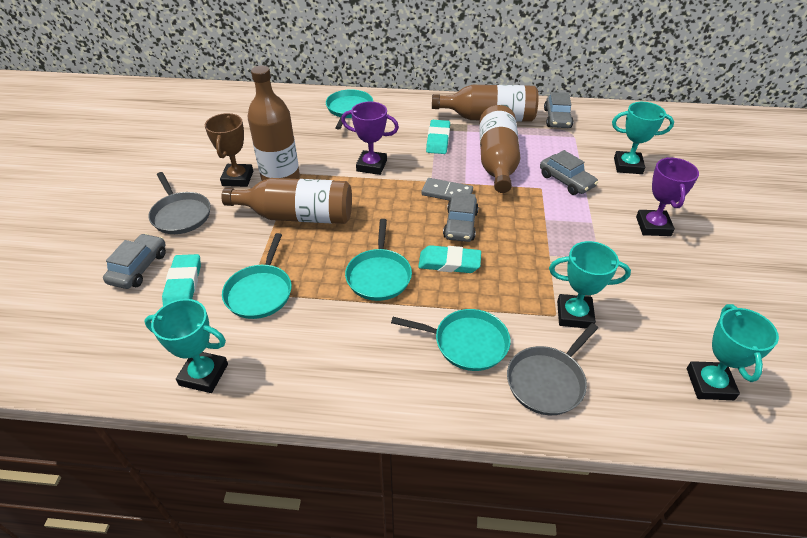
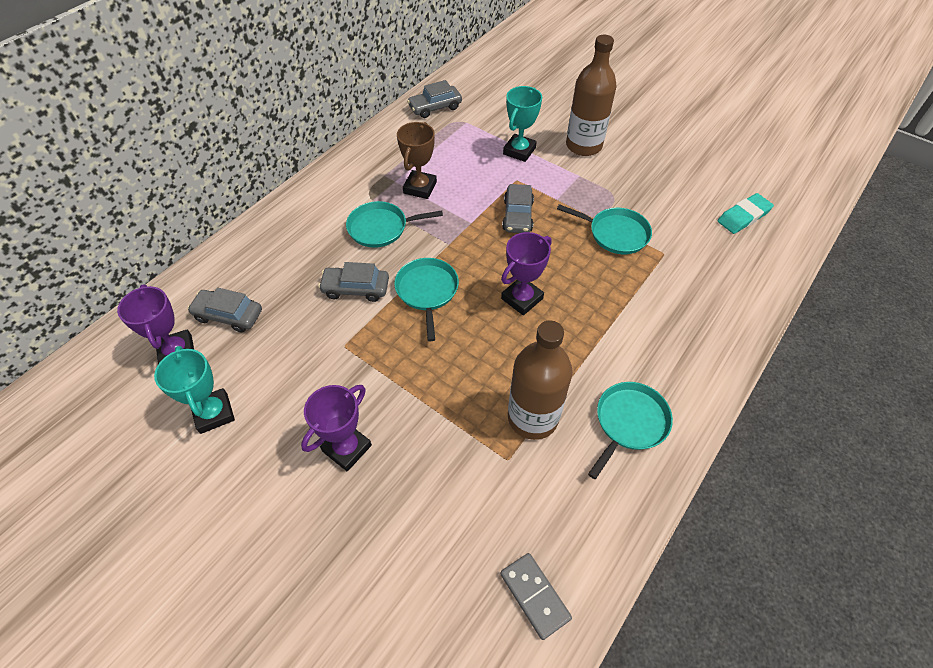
brown bottle: 4 -> 2
grey pan: 2 -> 0
purple trophy: 2 -> 3
turquoise eraser: 3 -> 1
turquoise trophy: 4 -> 2

